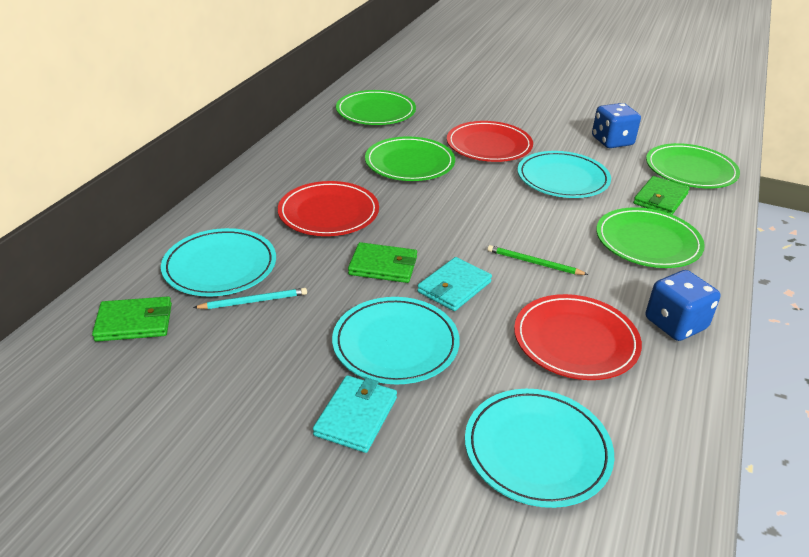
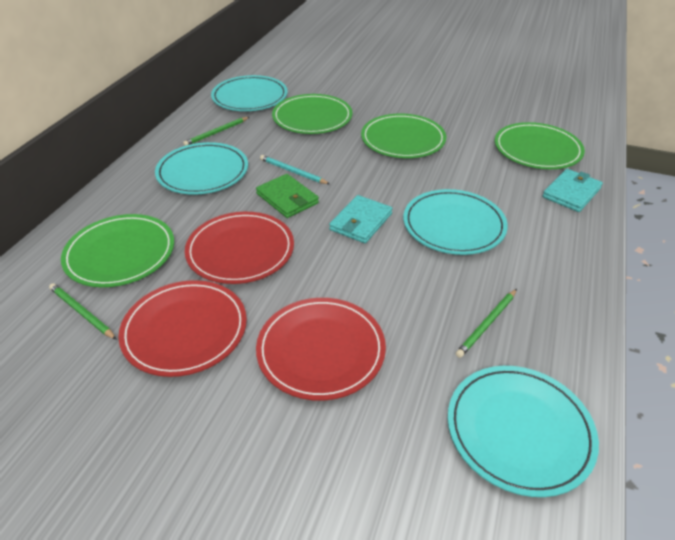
blue dice: 2 -> 0
green pencil: 1 -> 3
green wallet: 3 -> 1

